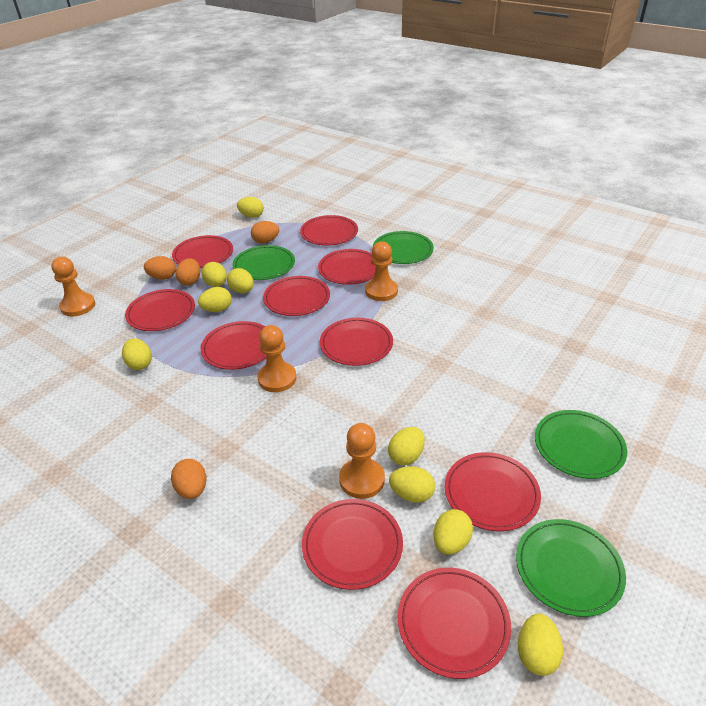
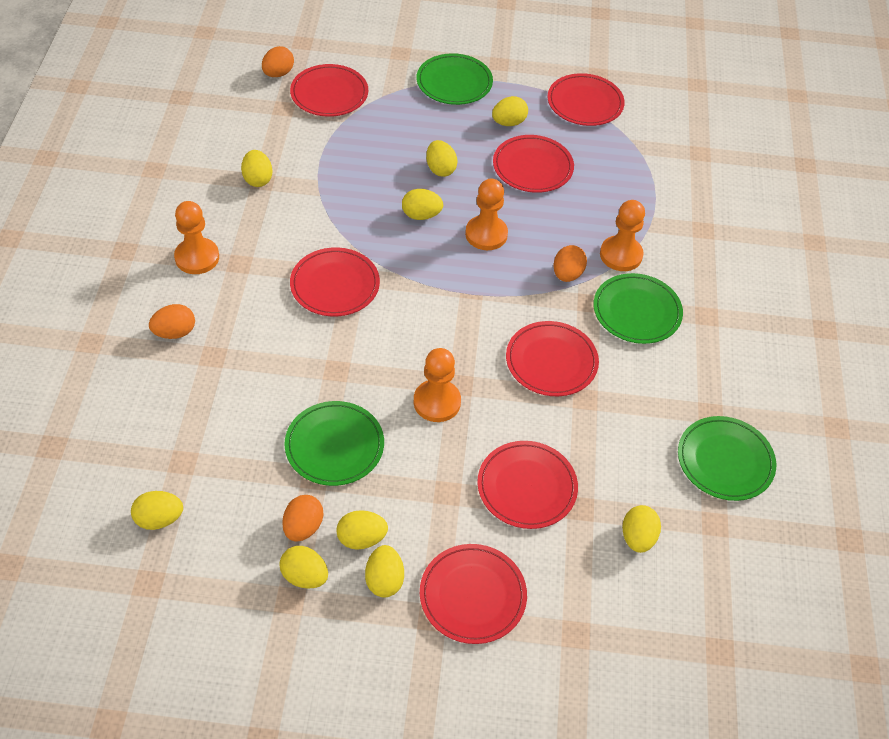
red plate: 10 -> 7

